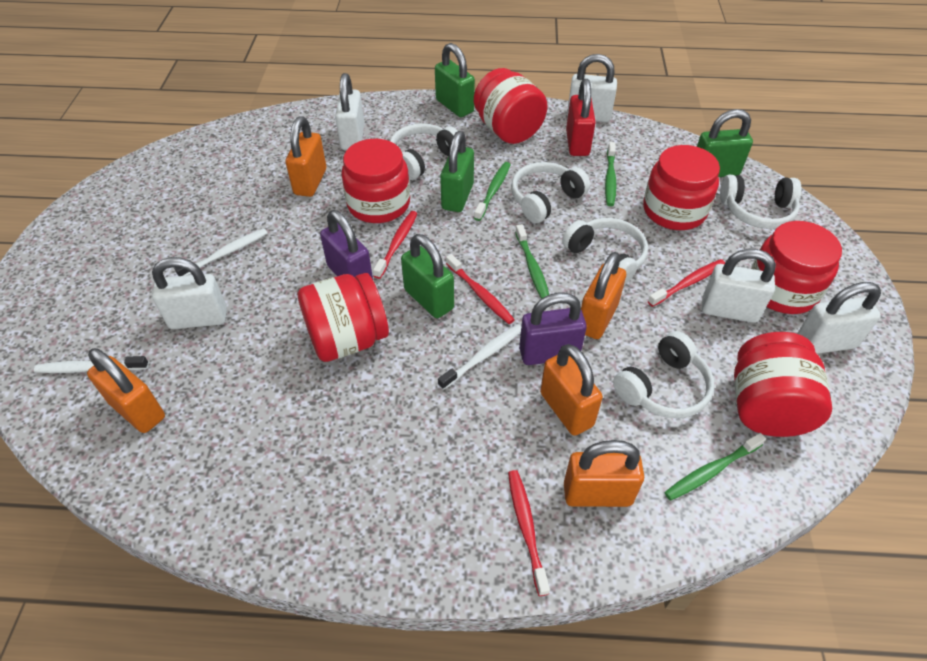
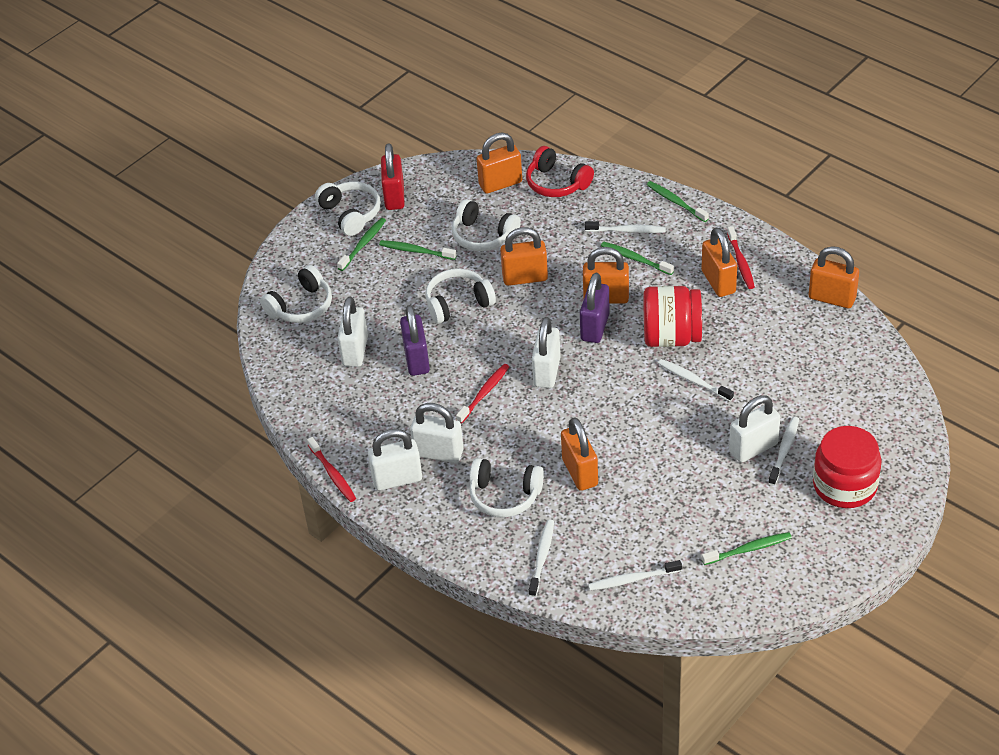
green padlock: 4 -> 0
green toothbrush: 4 -> 5
orange padlock: 5 -> 6
red headphones: 0 -> 1
red jar: 6 -> 2
red toothbrush: 4 -> 3
white toothbrush: 3 -> 5

